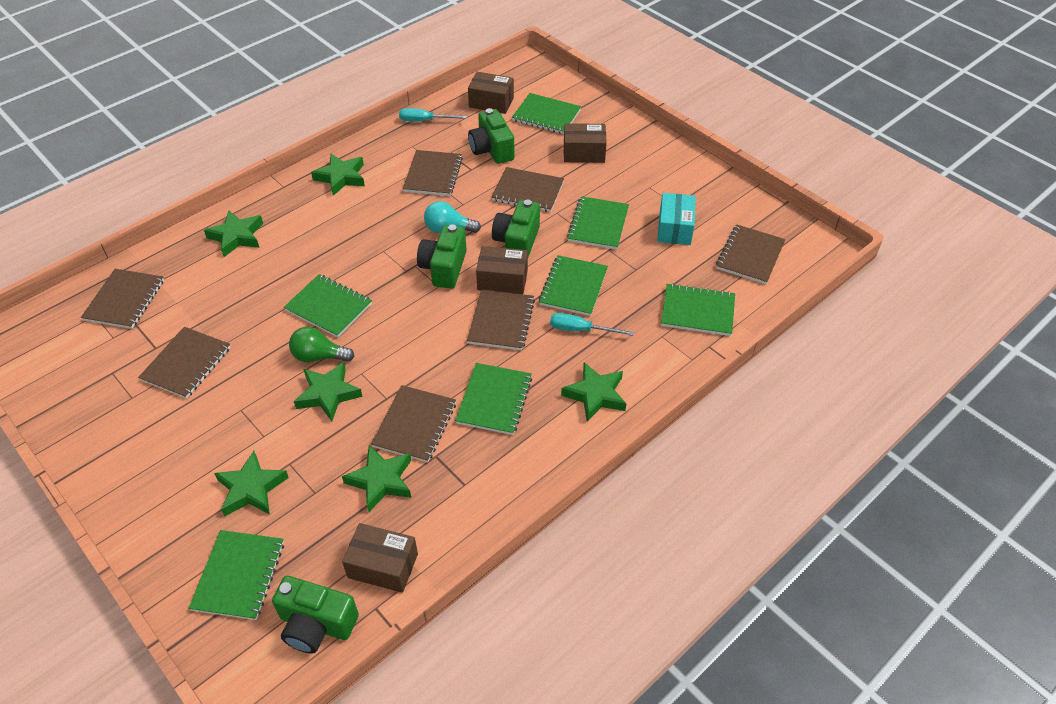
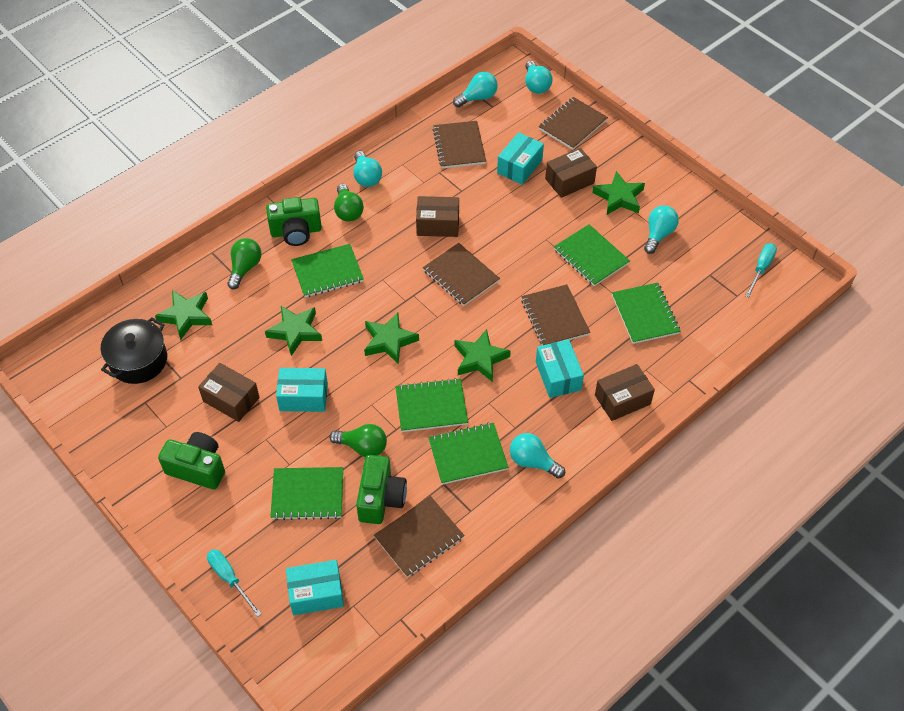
black pot: 0 -> 1
brown notebook: 7 -> 5
green camera: 4 -> 3
green light bulb: 1 -> 3
green notebook: 7 -> 6
green star: 6 -> 5
turquoise box: 1 -> 4
turquoise light bulb: 1 -> 5

